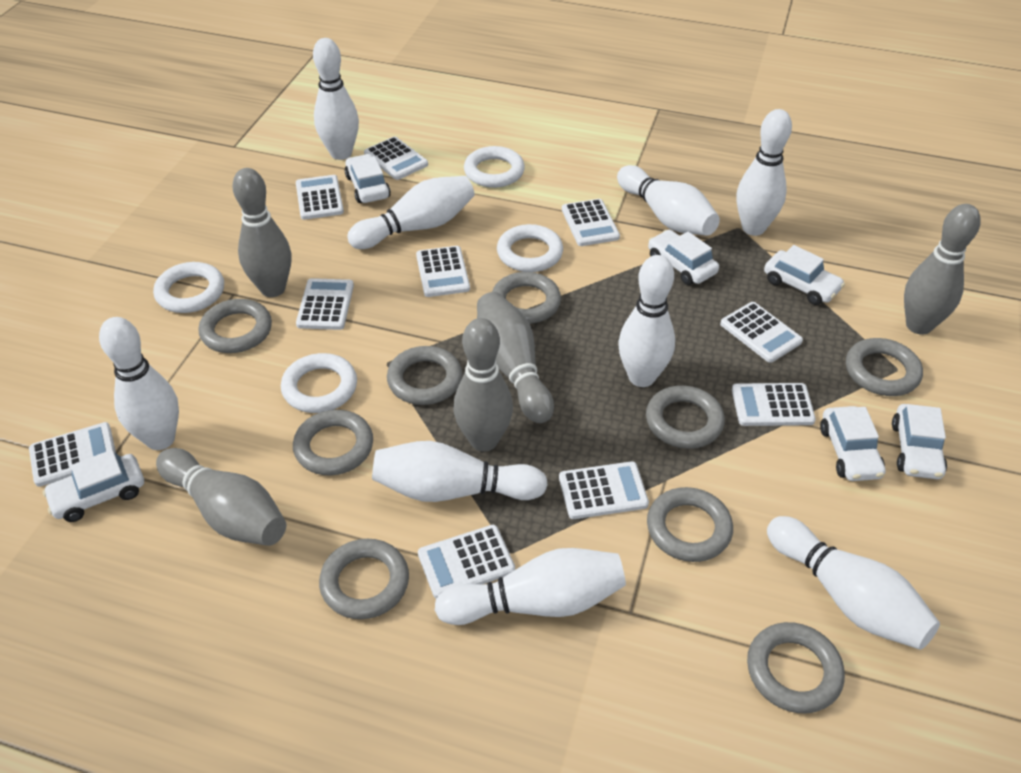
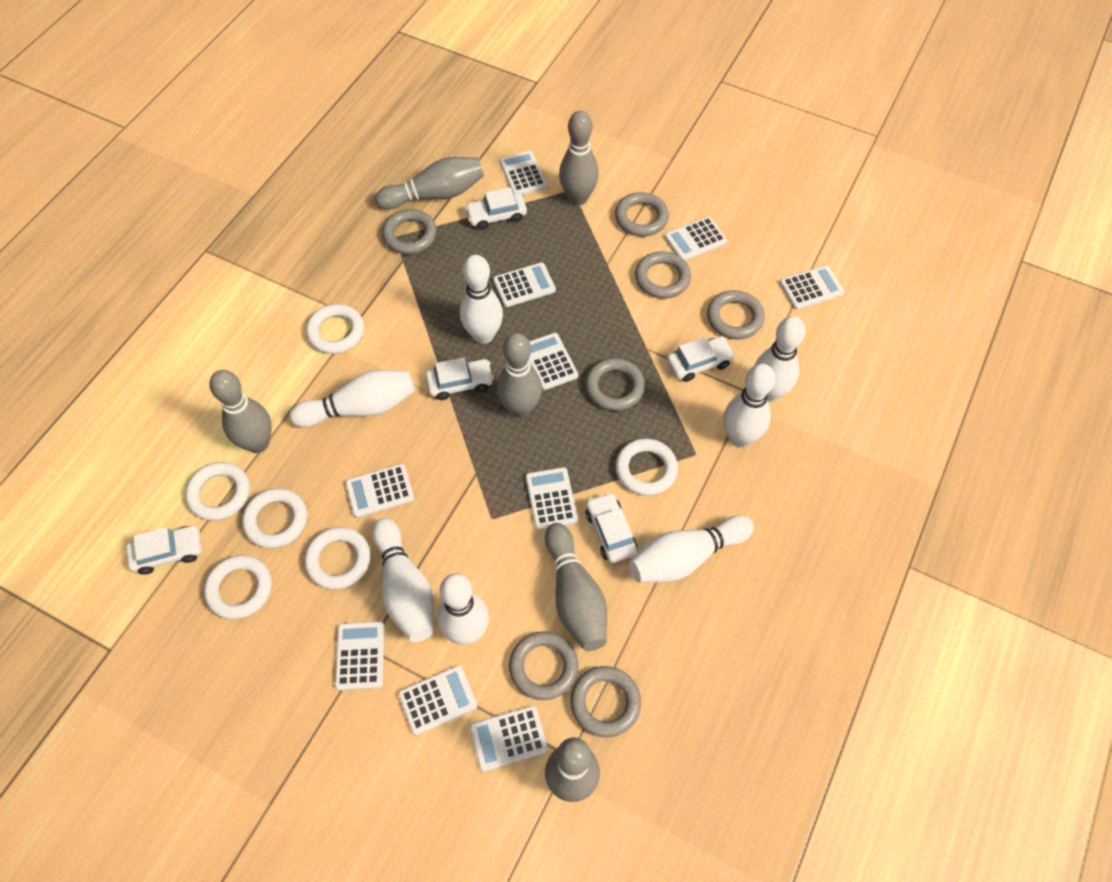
grey bowling pin: 5 -> 6
grey ring: 9 -> 7
white bowling pin: 9 -> 7
white car: 6 -> 5
white ring: 4 -> 6

